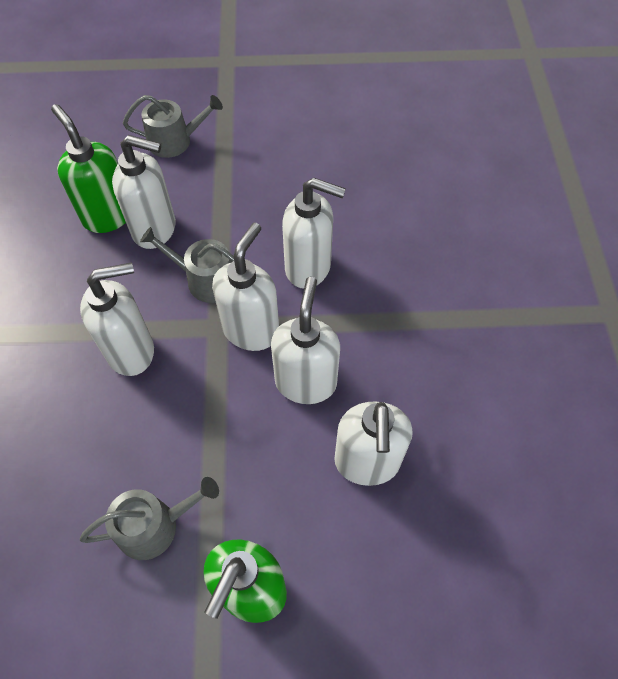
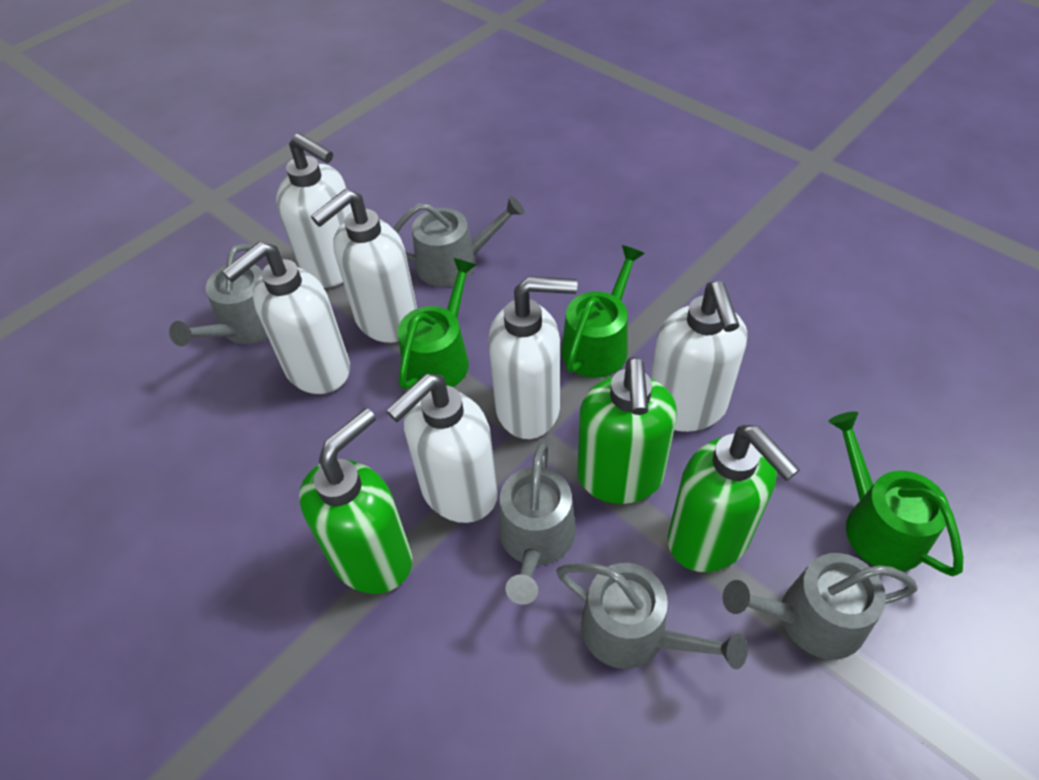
green soap dispenser: 2 -> 3
green watering can: 0 -> 3
grey watering can: 3 -> 5

